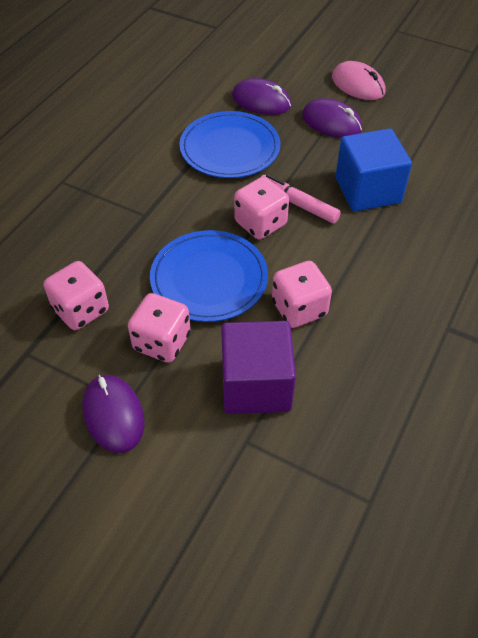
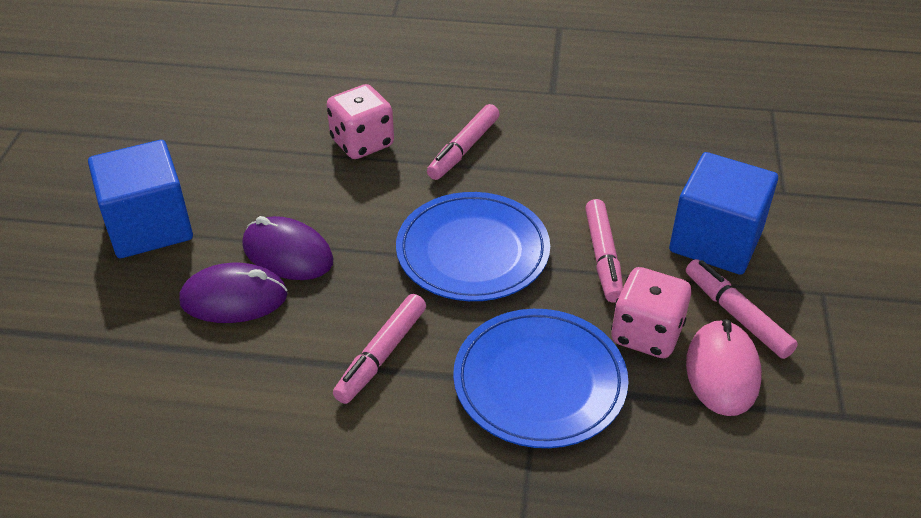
blue cube: 1 -> 2
pink dice: 4 -> 2
pink marker: 1 -> 4
purple cube: 1 -> 0
purple mouse: 3 -> 2

